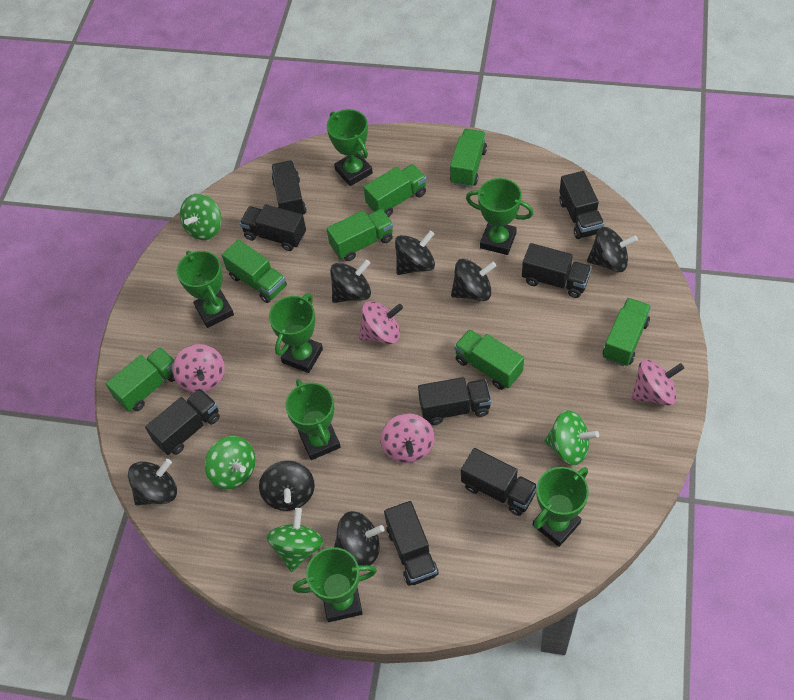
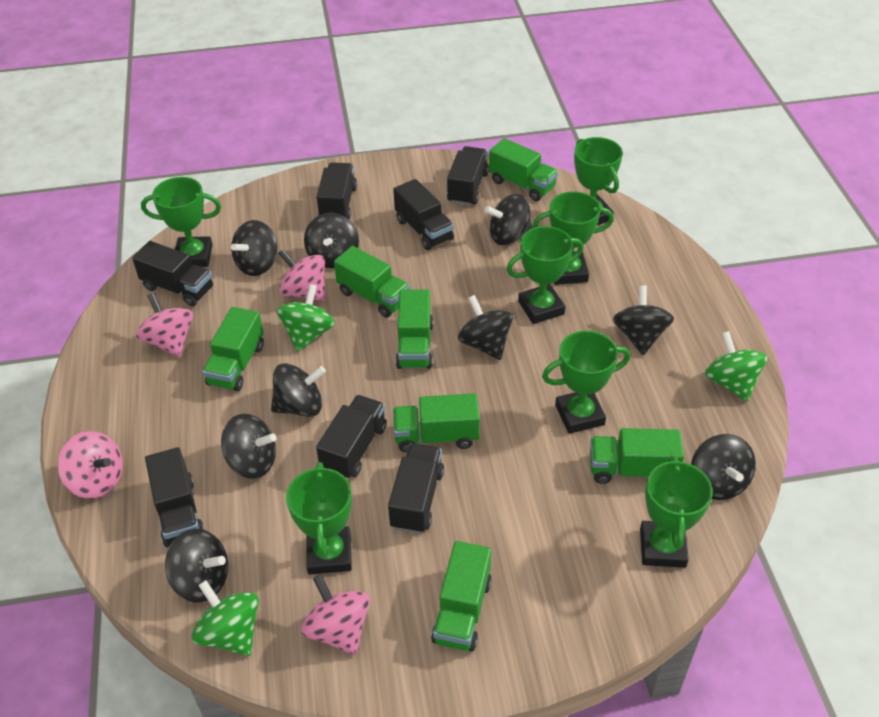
black spinning top: 7 -> 9
black truck: 8 -> 7
green spinning top: 4 -> 3

